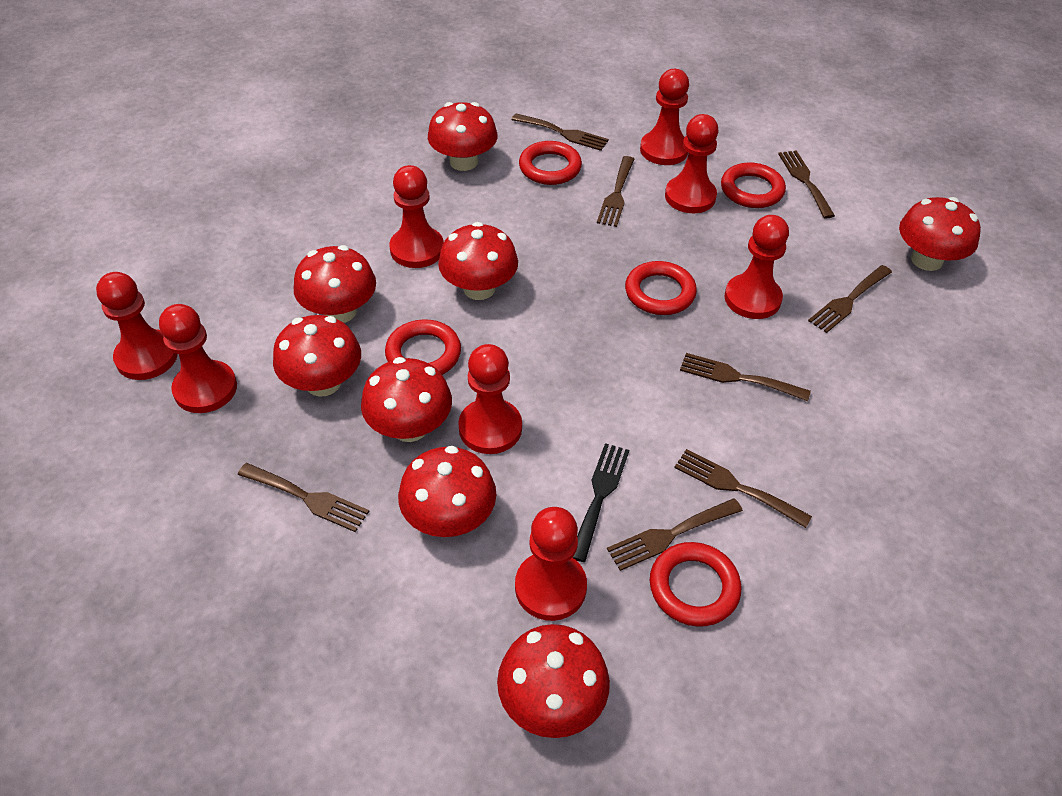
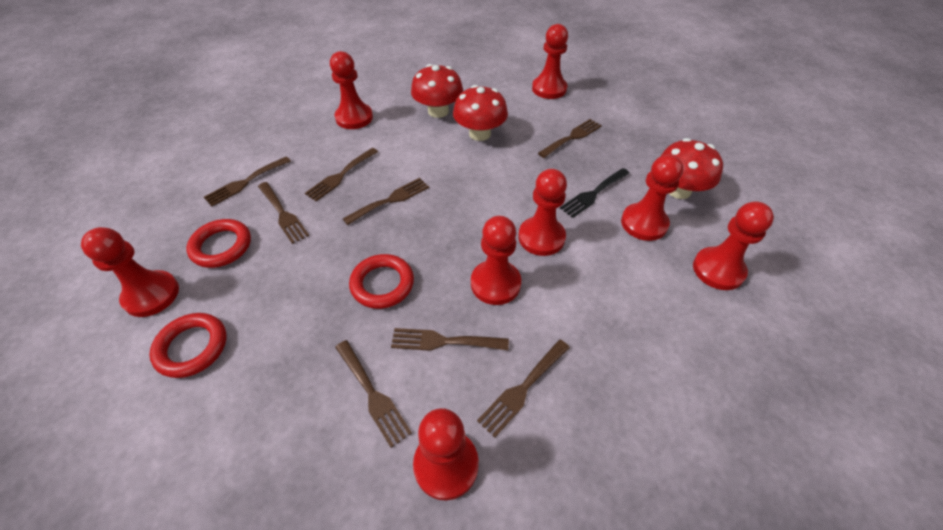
red mushroom: 8 -> 3
red ring: 5 -> 3

